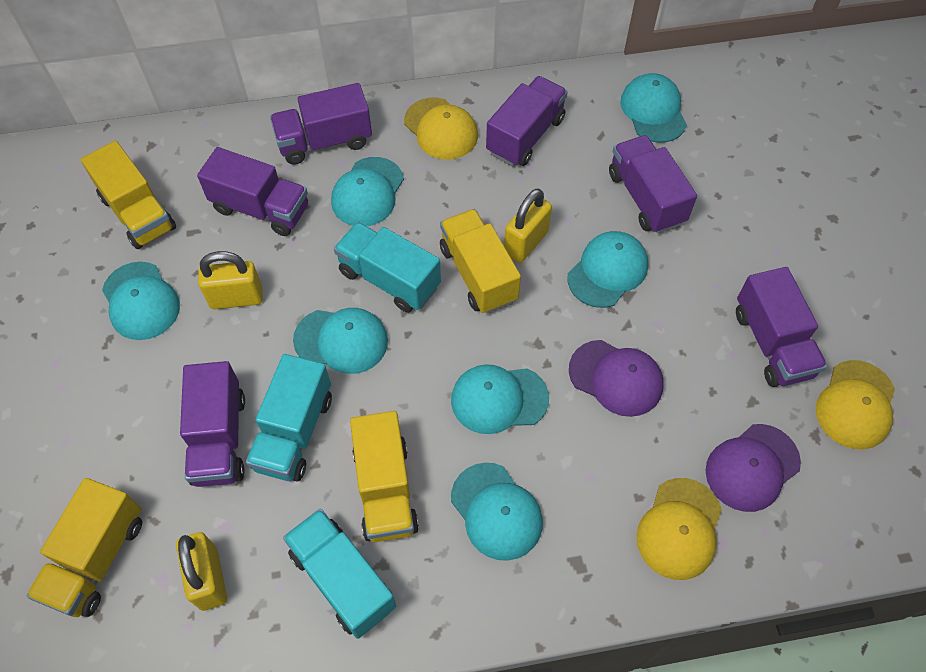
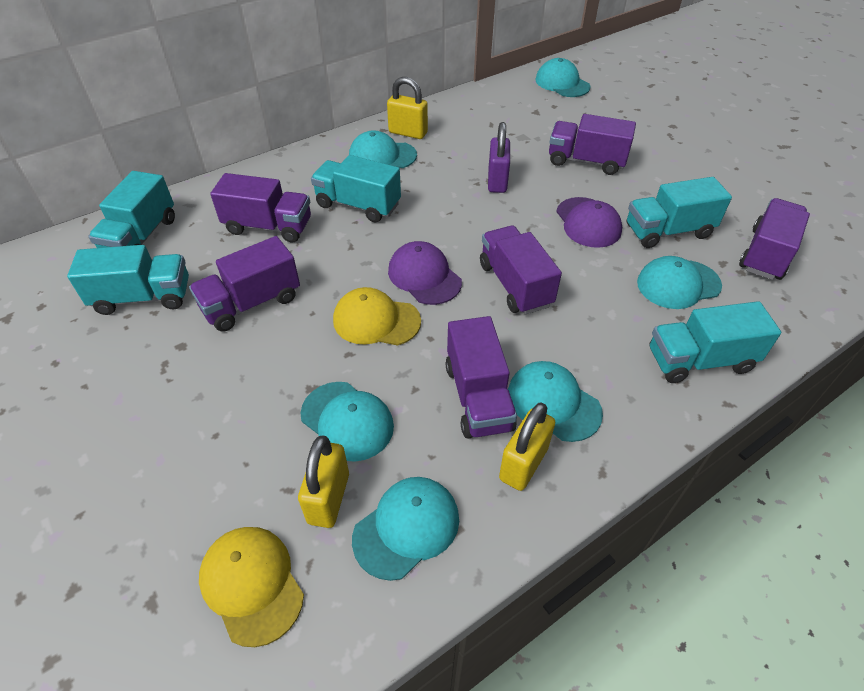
purple padlock: 0 -> 1
turquoise cap: 7 -> 6
turquoise truck: 3 -> 5
yellow cap: 3 -> 2
yellow truck: 4 -> 0

